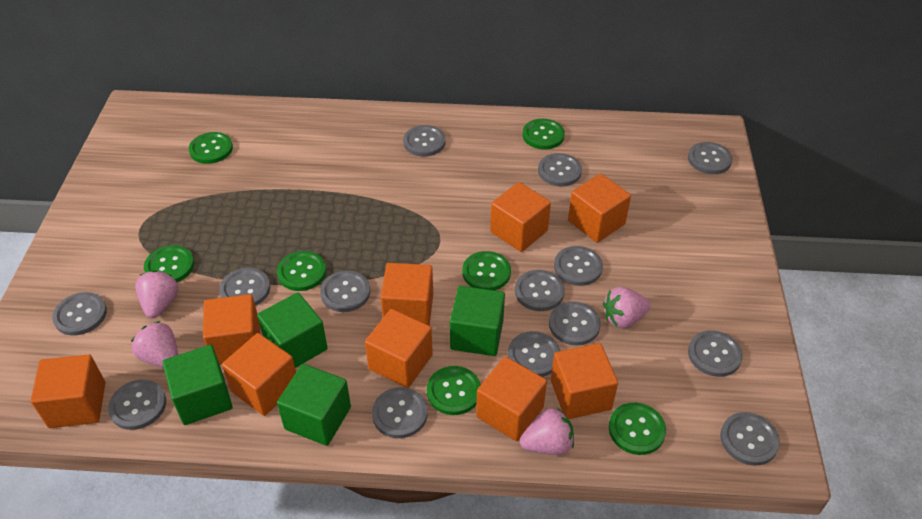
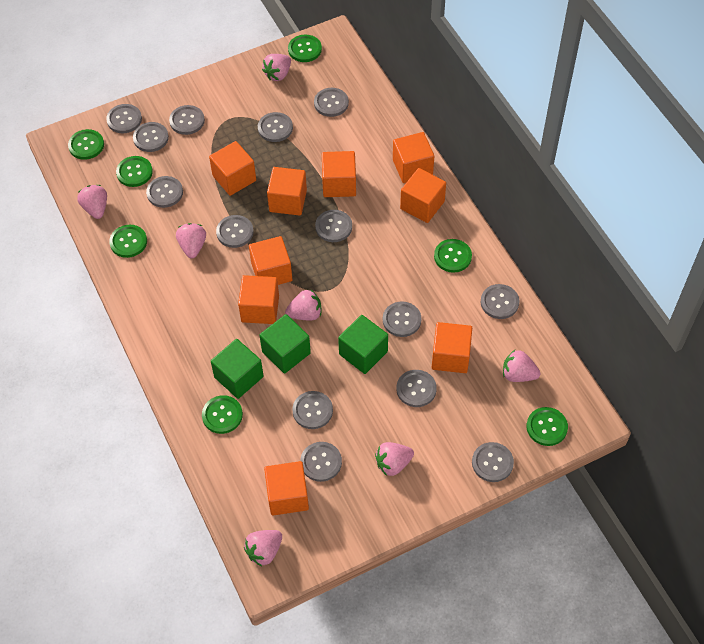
green cube: 4 -> 3
pink strawberry: 4 -> 7

